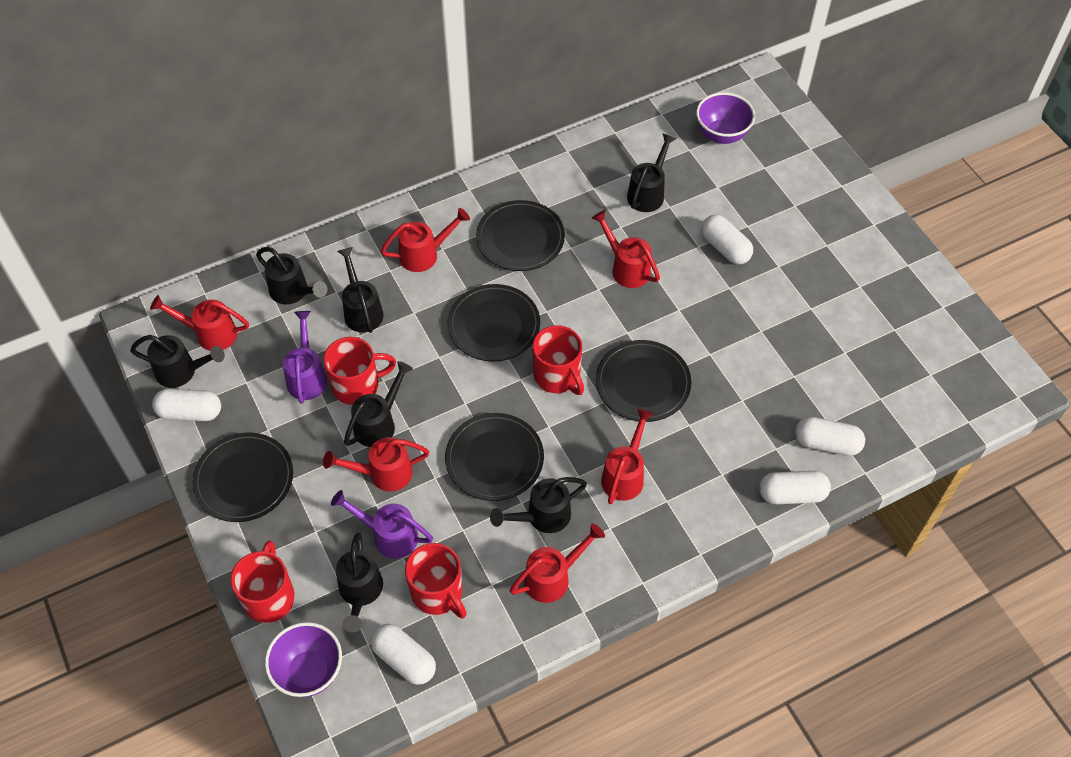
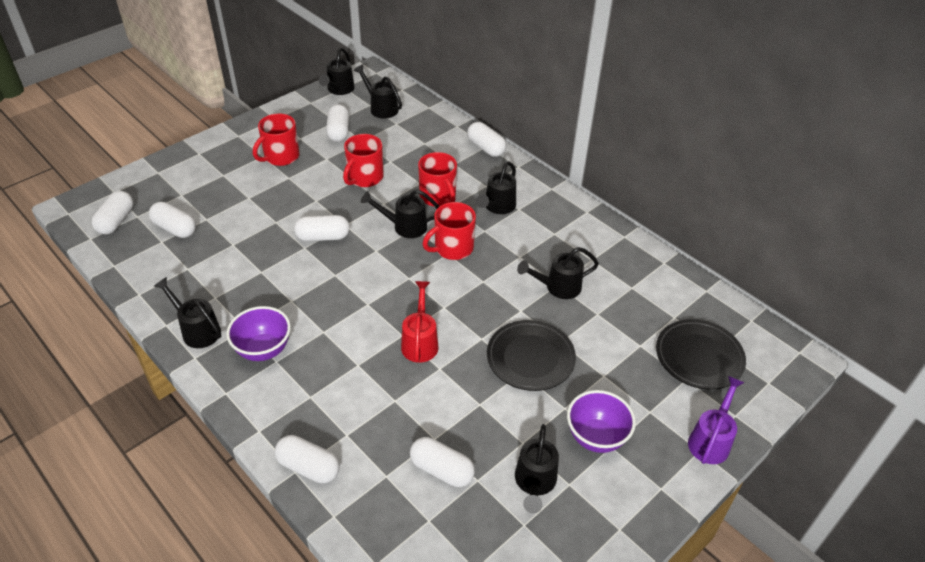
black plate: 5 -> 2
purple watering can: 2 -> 1
red watering can: 6 -> 1
white capsule: 5 -> 7

